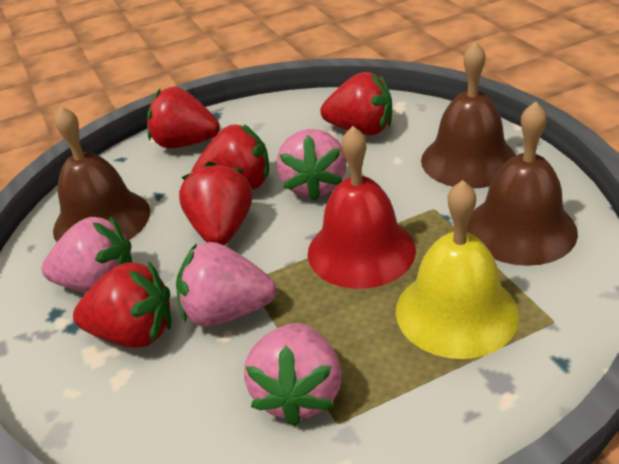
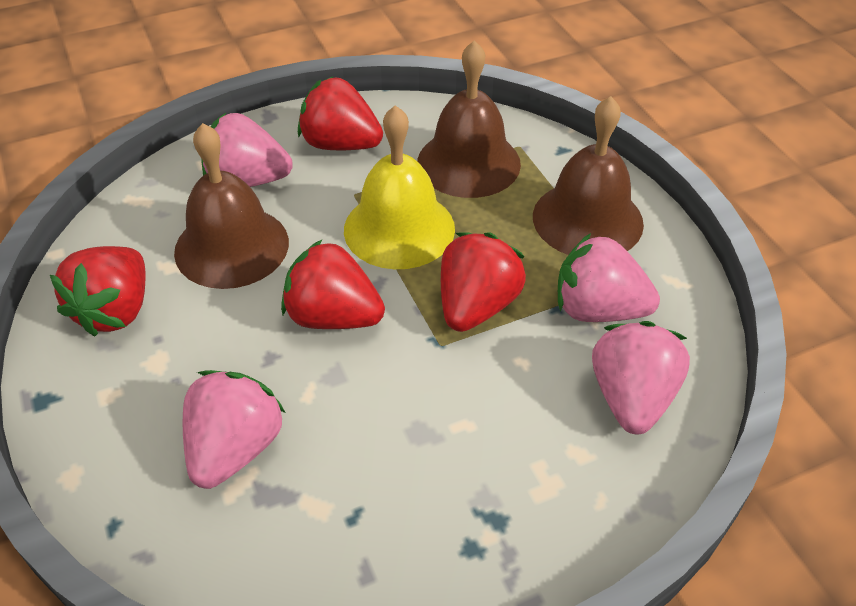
red bell: 1 -> 0
red strawberry: 5 -> 4

